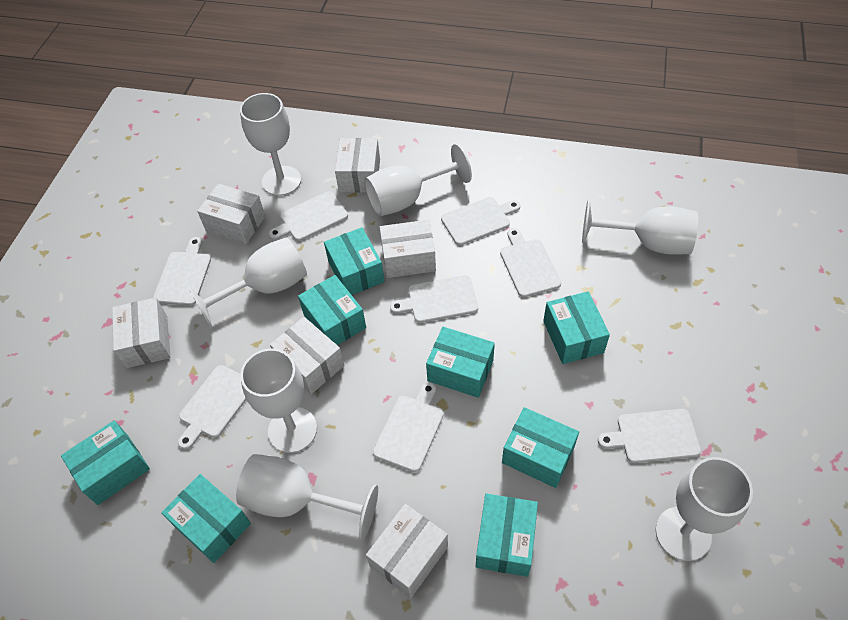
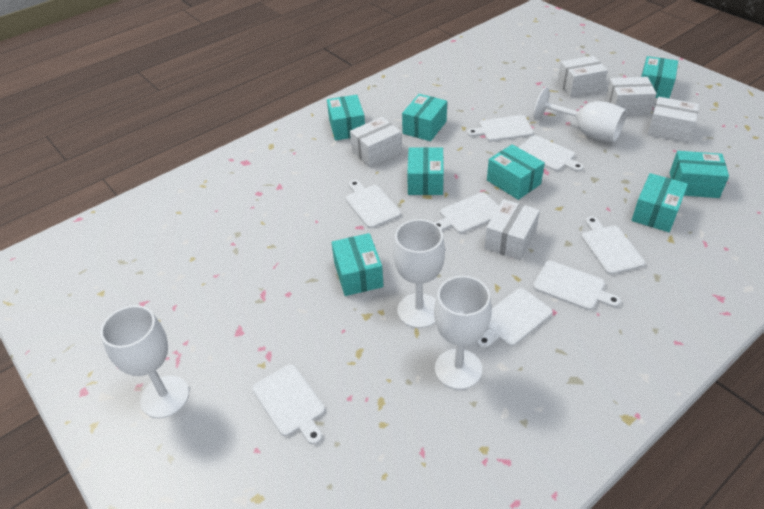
white box: 6 -> 5
white goblet: 7 -> 4

